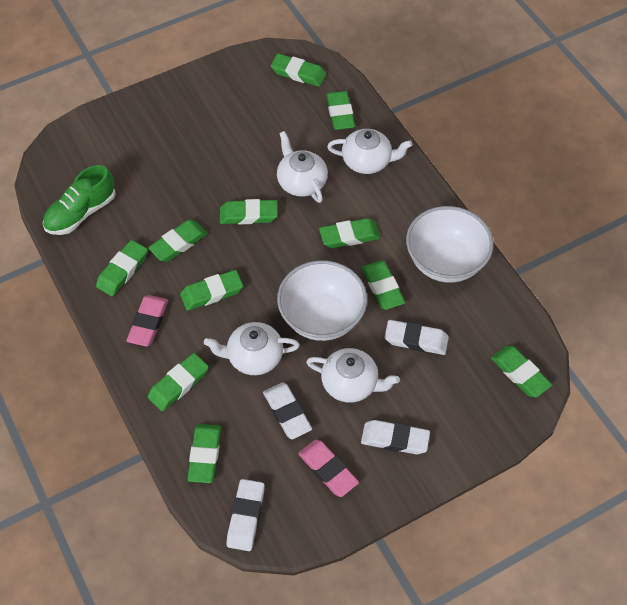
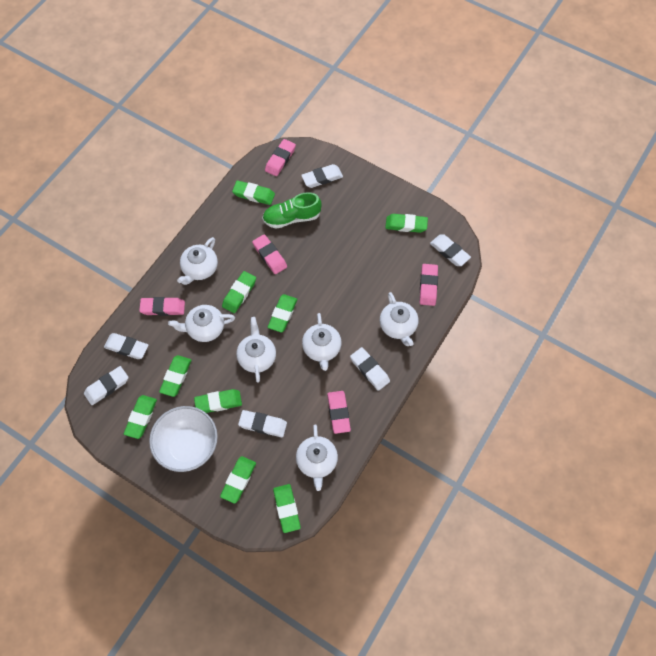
green eraser: 11 -> 9
pink eraser: 2 -> 5
white bowl: 2 -> 1
white eraser: 4 -> 6
white teapot: 4 -> 6

